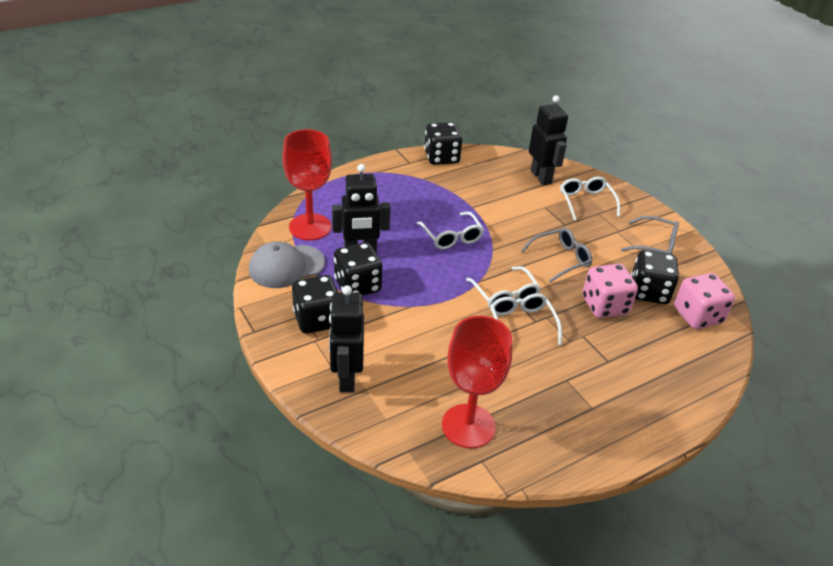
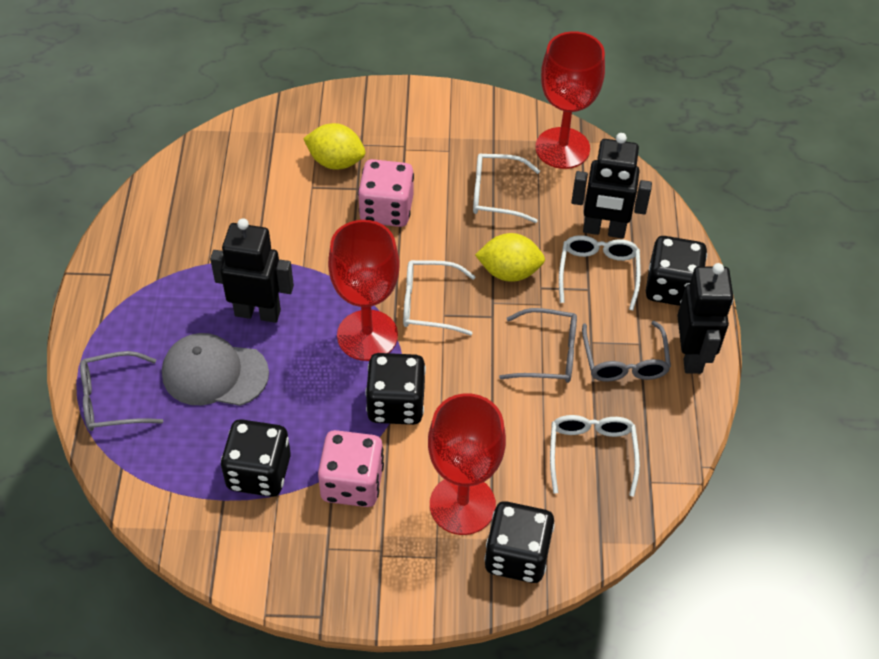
grey glasses: 2 -> 3
red goblet: 2 -> 3
yellow lemon: 0 -> 2

